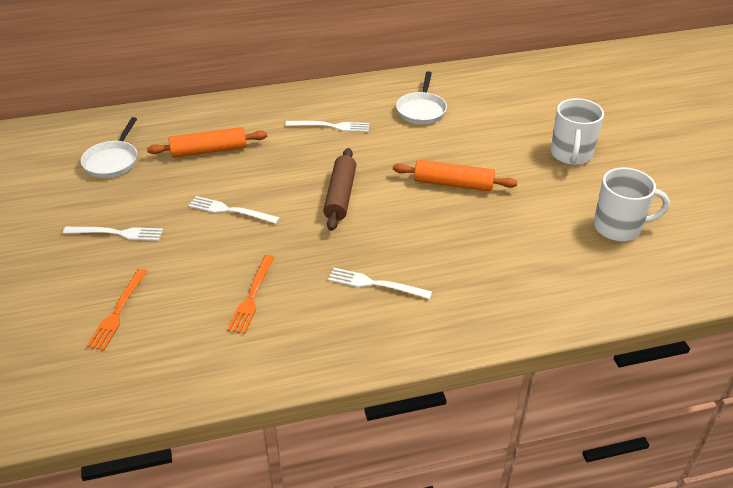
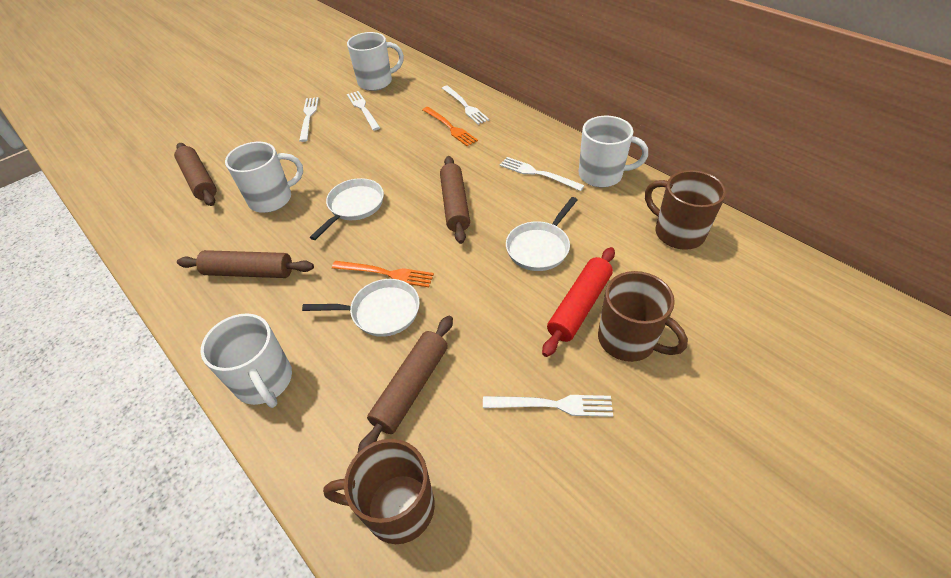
brown mug: 0 -> 3
brown rolling pin: 1 -> 4
orange rolling pin: 2 -> 0
red rolling pin: 0 -> 1
white fork: 4 -> 5
white mug: 2 -> 4
white pan: 2 -> 3

